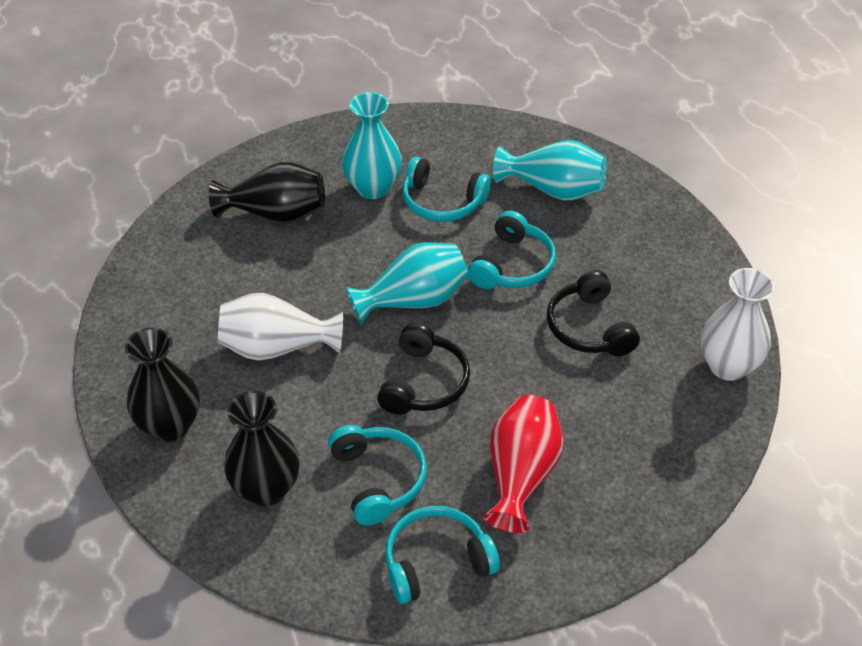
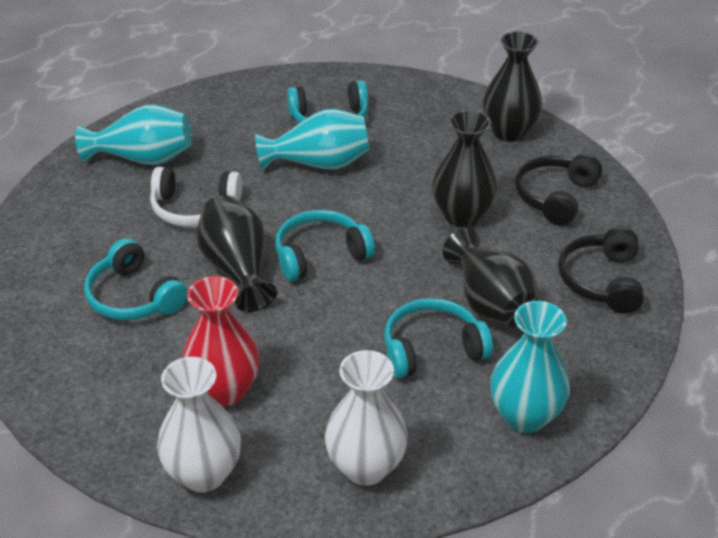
black vase: 3 -> 4
white headphones: 0 -> 1

